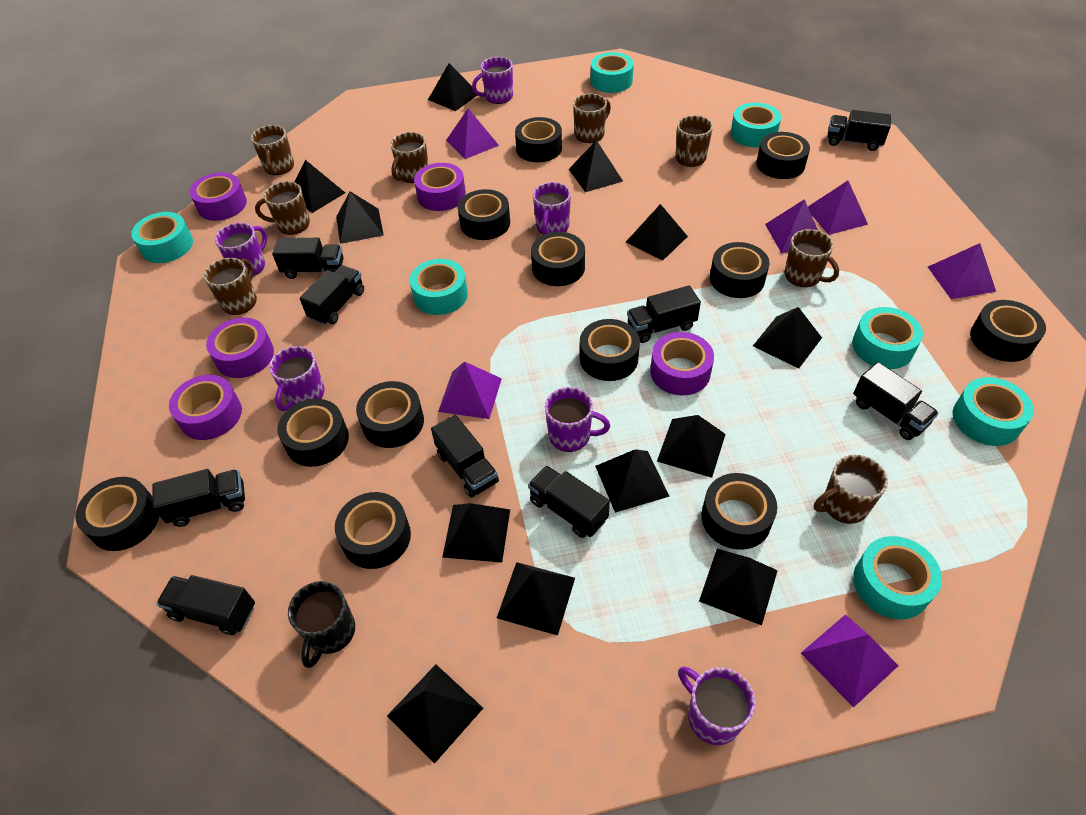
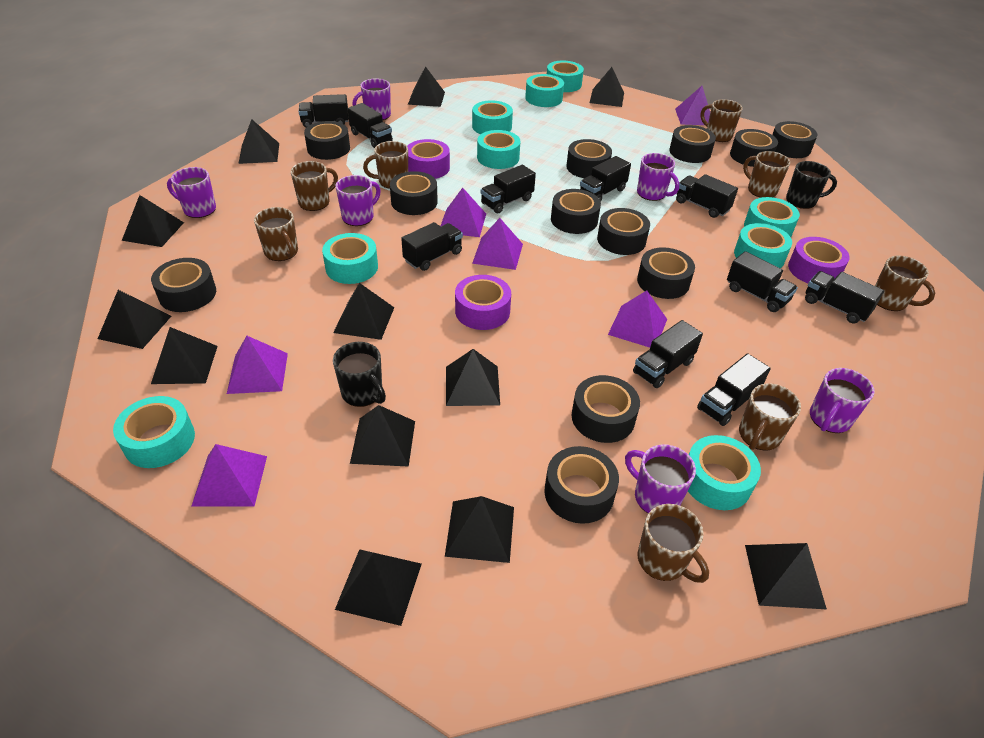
black mug: 1 -> 2
black truck: 9 -> 10
purple tape: 5 -> 3
turquoise tape: 7 -> 9

